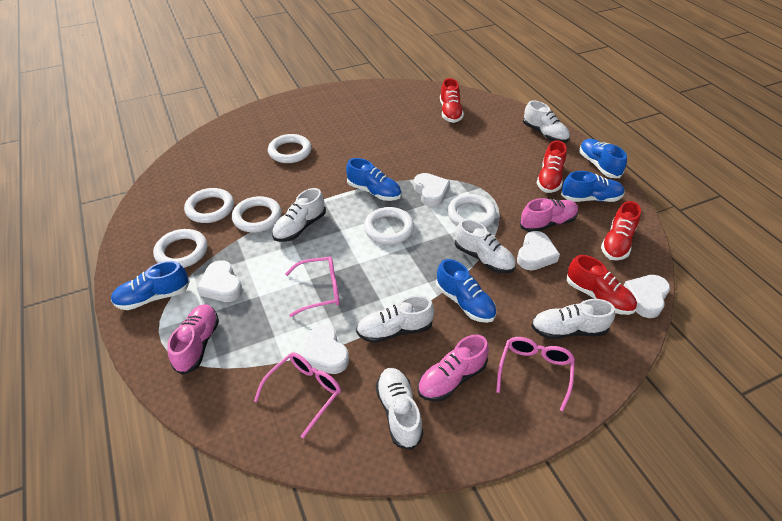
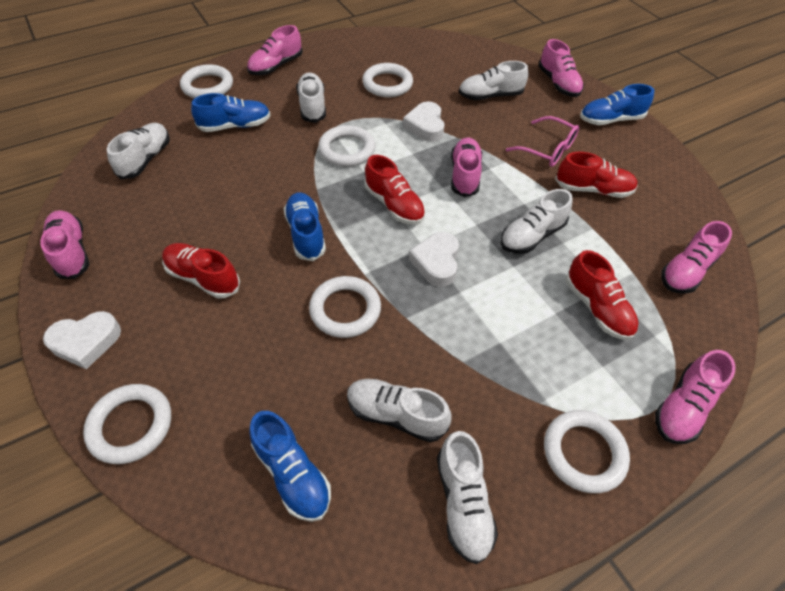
blue shoe: 5 -> 4
pink glasses: 3 -> 1
pink shoe: 3 -> 6
white heart: 5 -> 3

